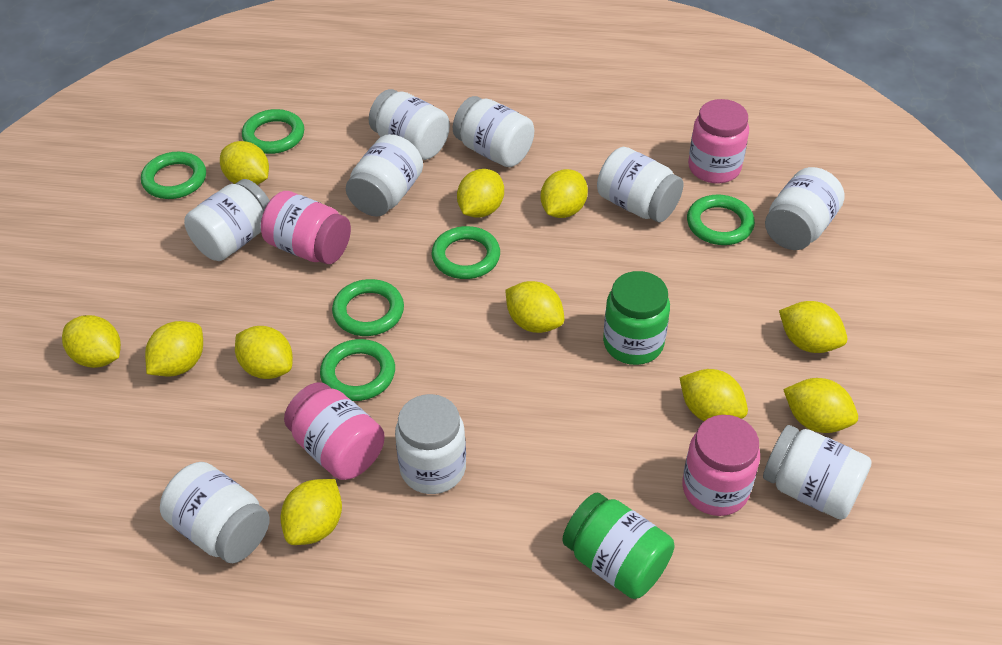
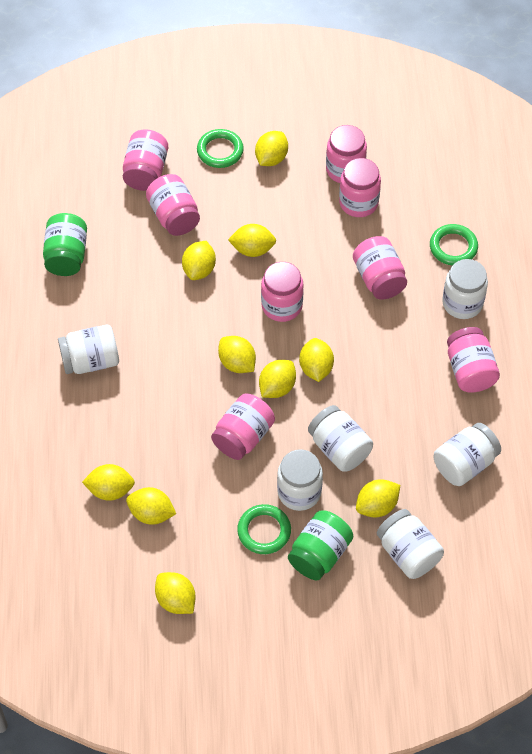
green ring: 6 -> 3
pink jar: 4 -> 8
white jar: 9 -> 6
yellow lemon: 11 -> 10

